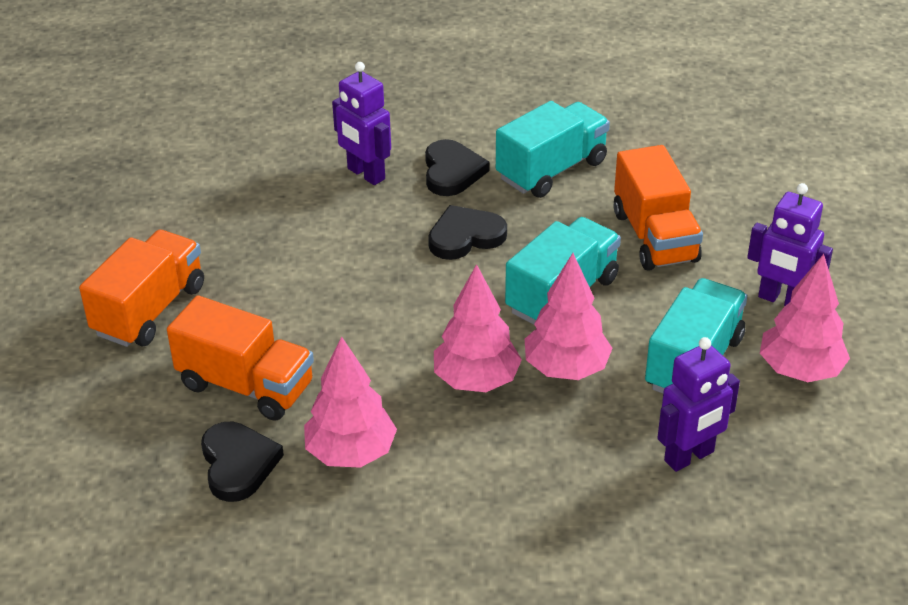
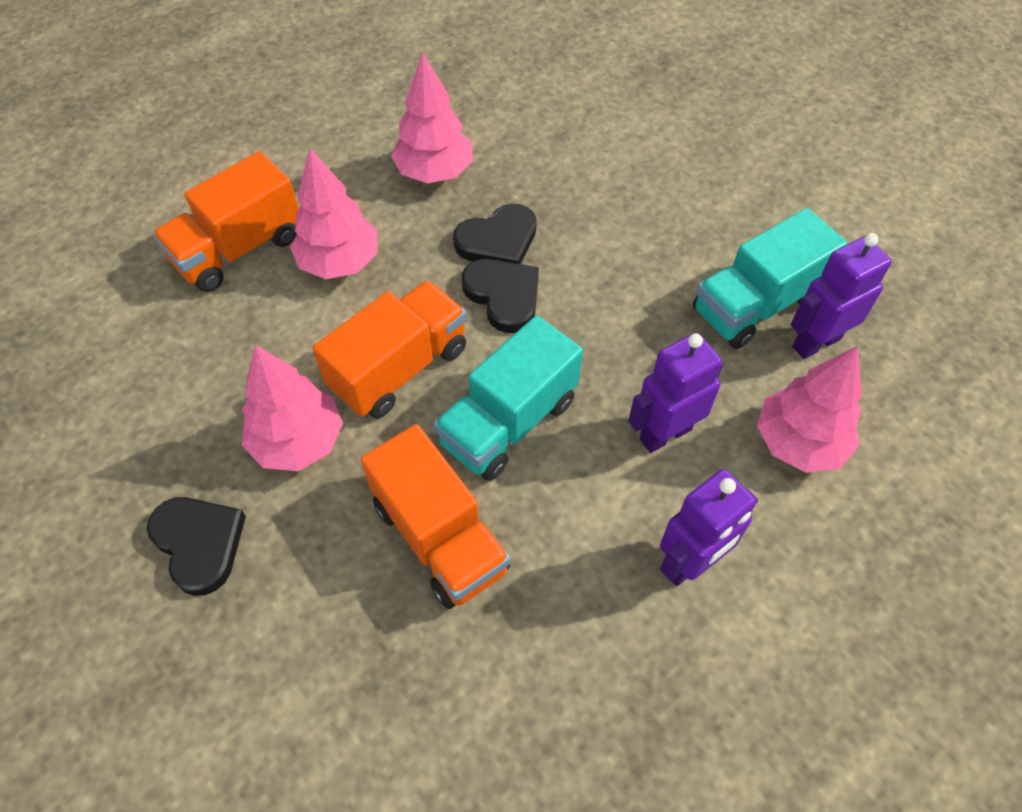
turquoise truck: 3 -> 2

